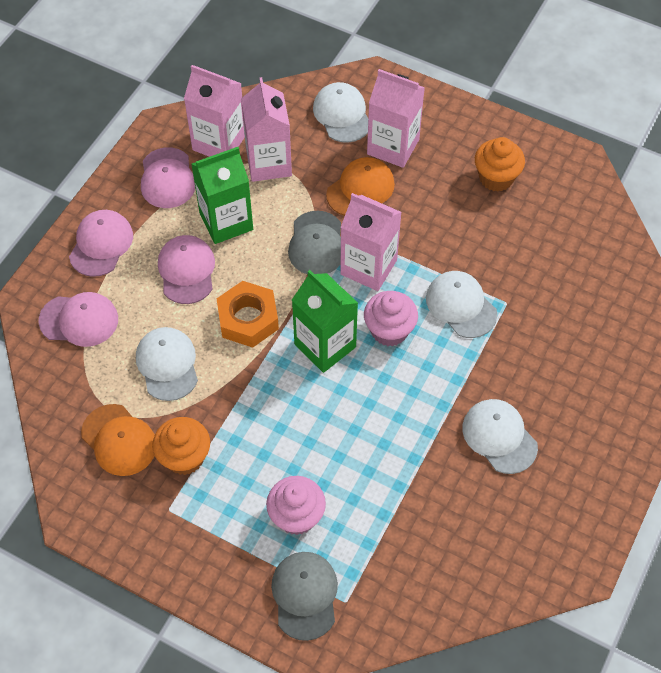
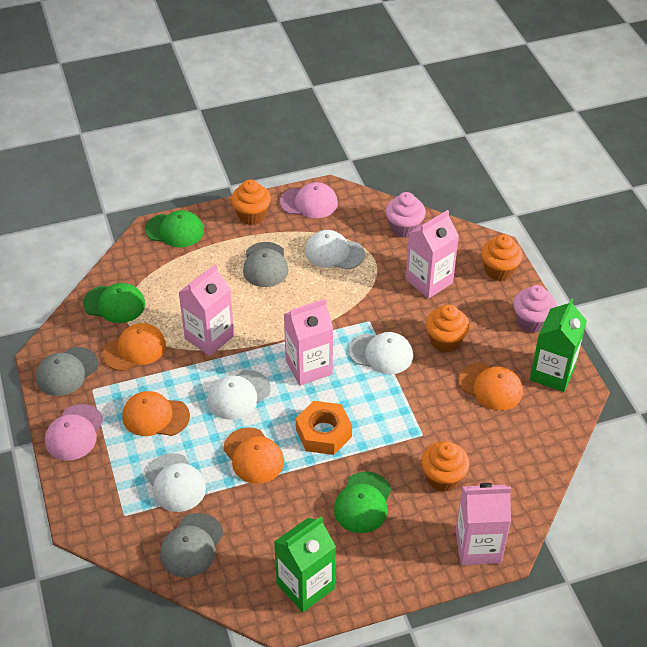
green cap: 0 -> 3
grey cap: 2 -> 3
orange cap: 2 -> 4
orange cupcake: 2 -> 4
pink cap: 4 -> 2

